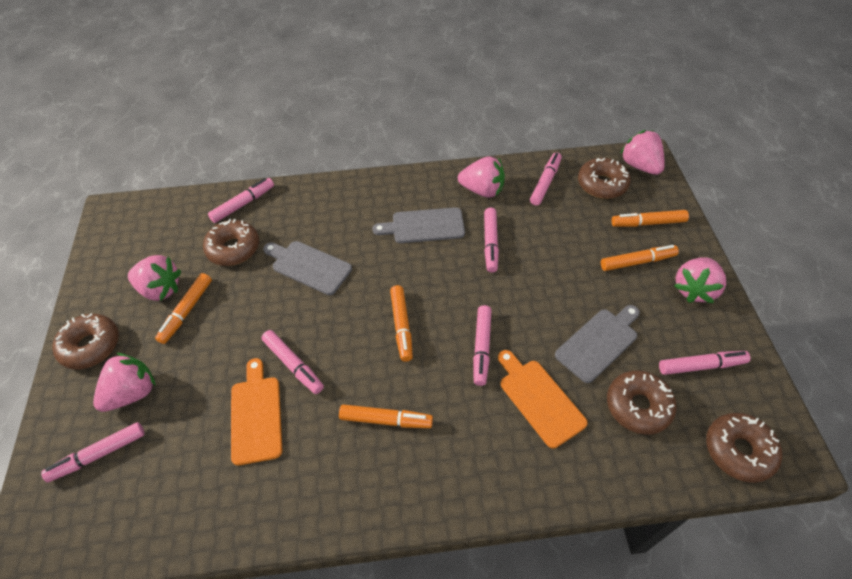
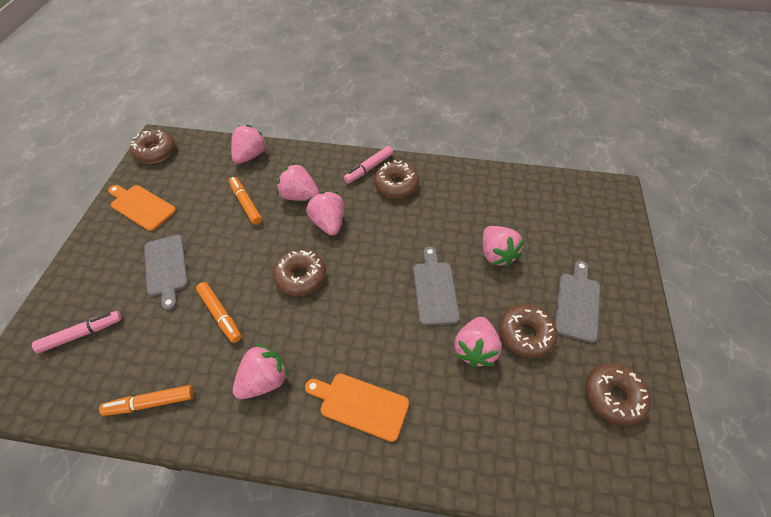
orange marker: 5 -> 3
pink marker: 7 -> 2
pink strawberry: 5 -> 6

